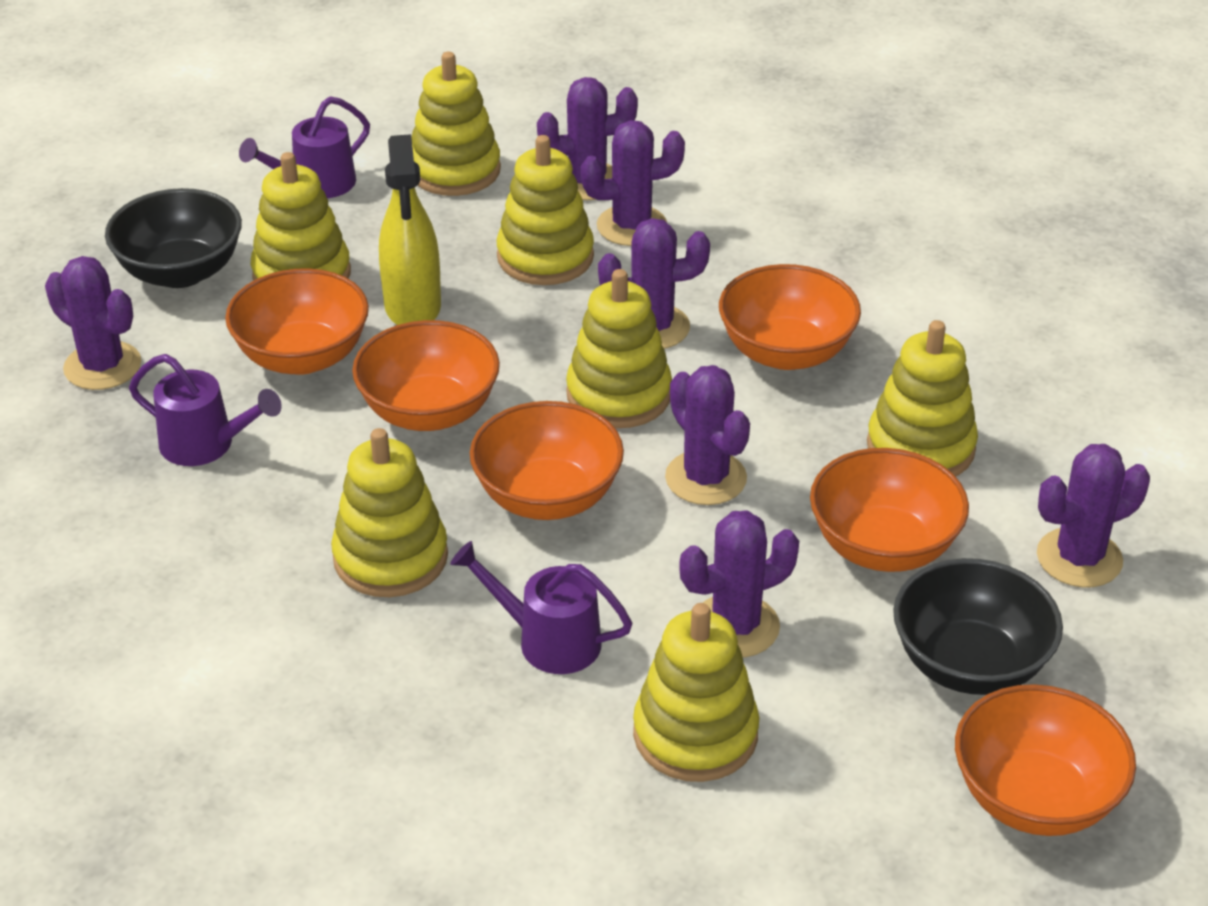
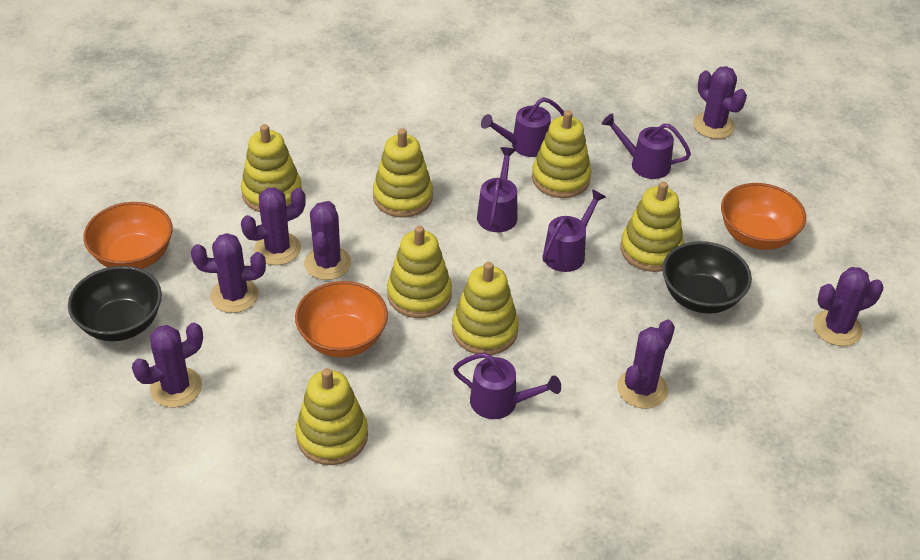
orange bowl: 6 -> 3
purple watering can: 3 -> 5
yellow spray bottle: 1 -> 0

